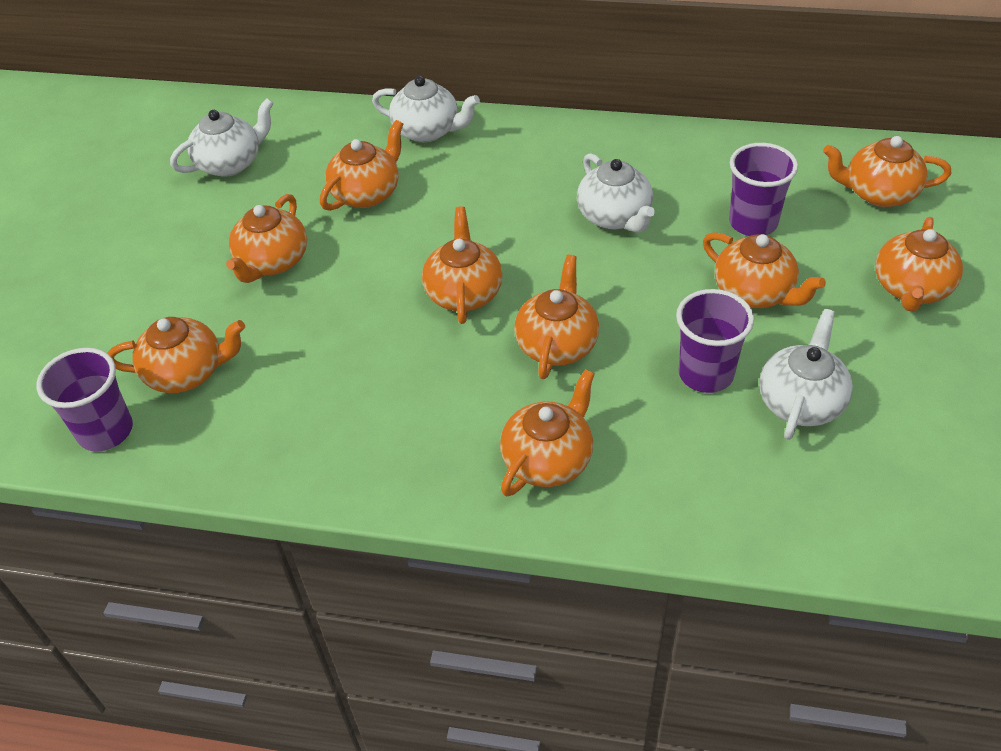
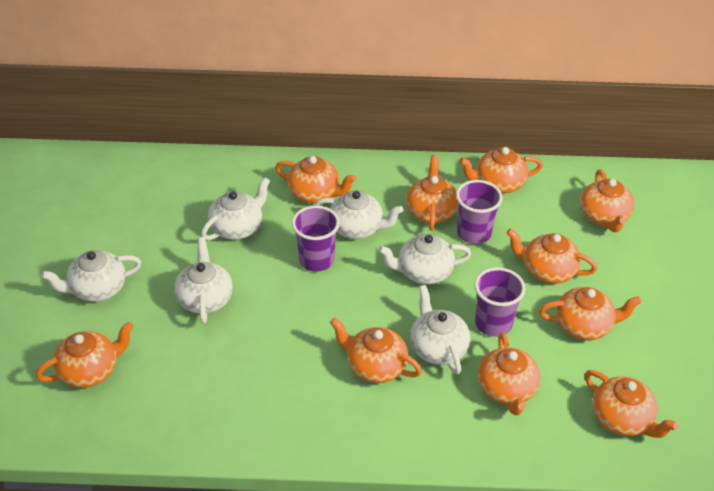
orange teapot: 9 -> 10
white teapot: 4 -> 6

